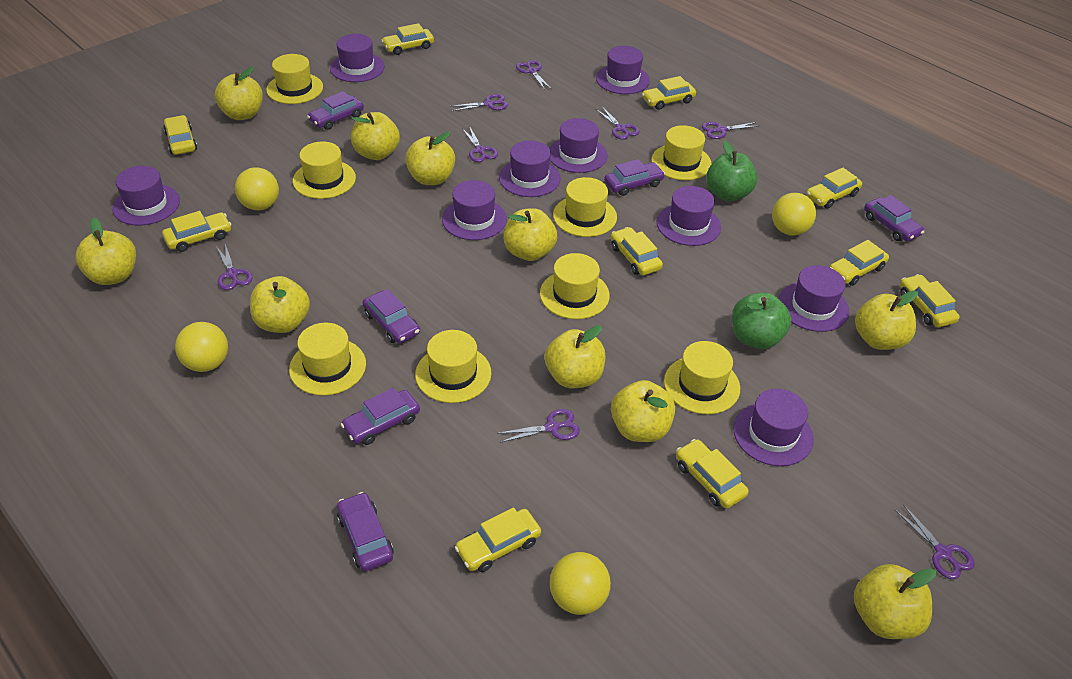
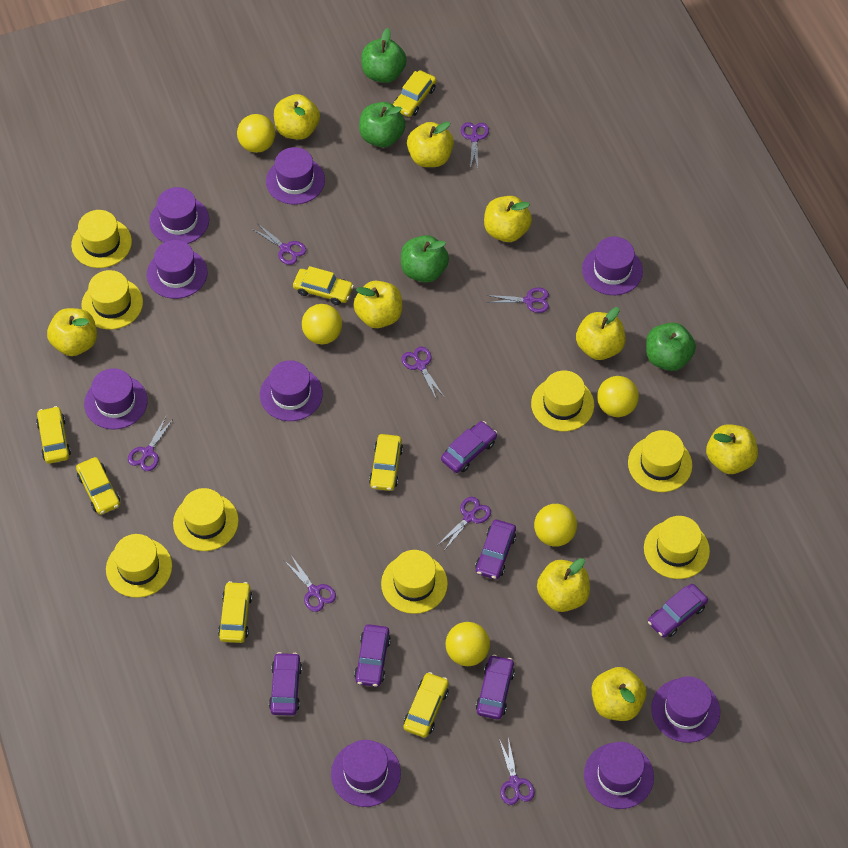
green apple: 2 -> 4
yellow apple: 10 -> 9
yellow ball: 4 -> 5
yellow car: 10 -> 7

